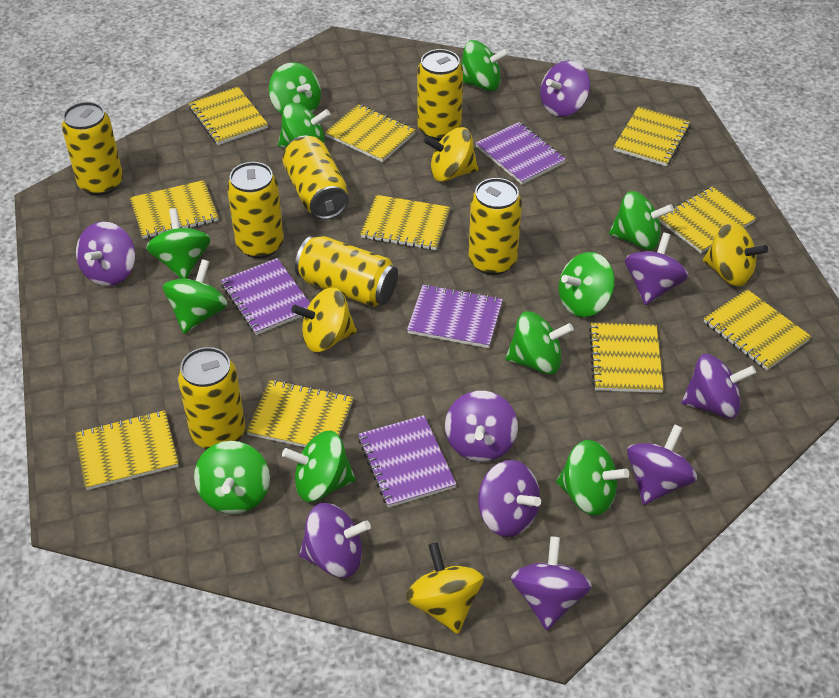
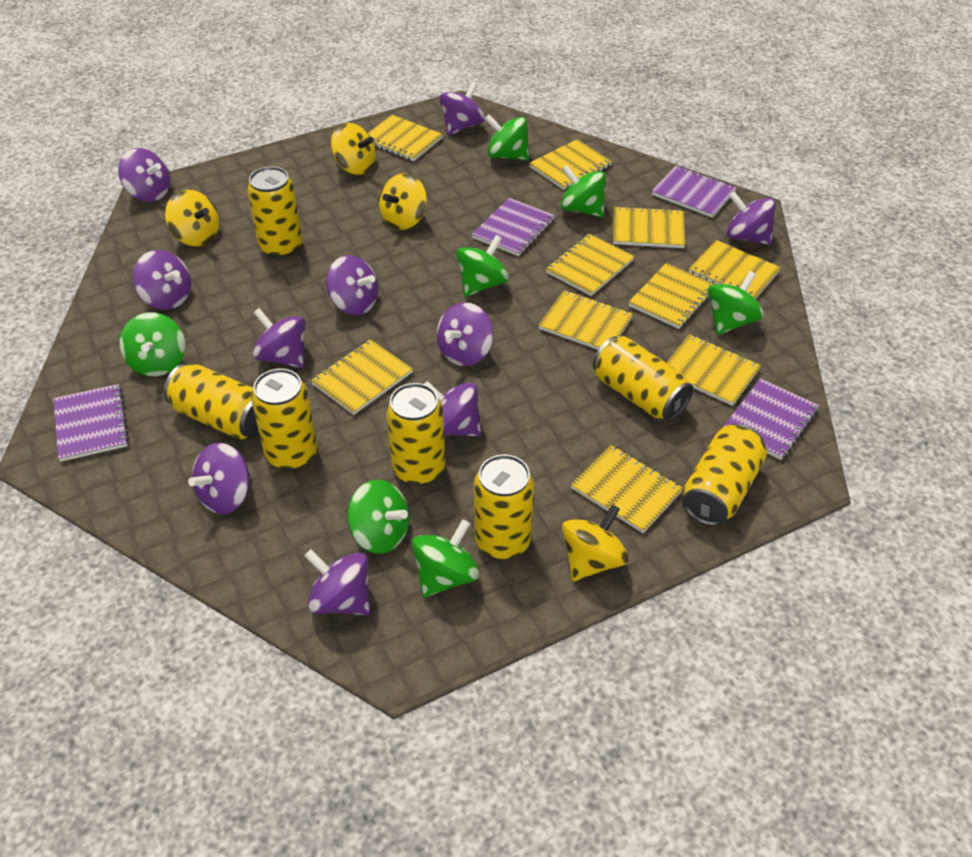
green spinning top: 11 -> 7
purple spinning top: 9 -> 10

